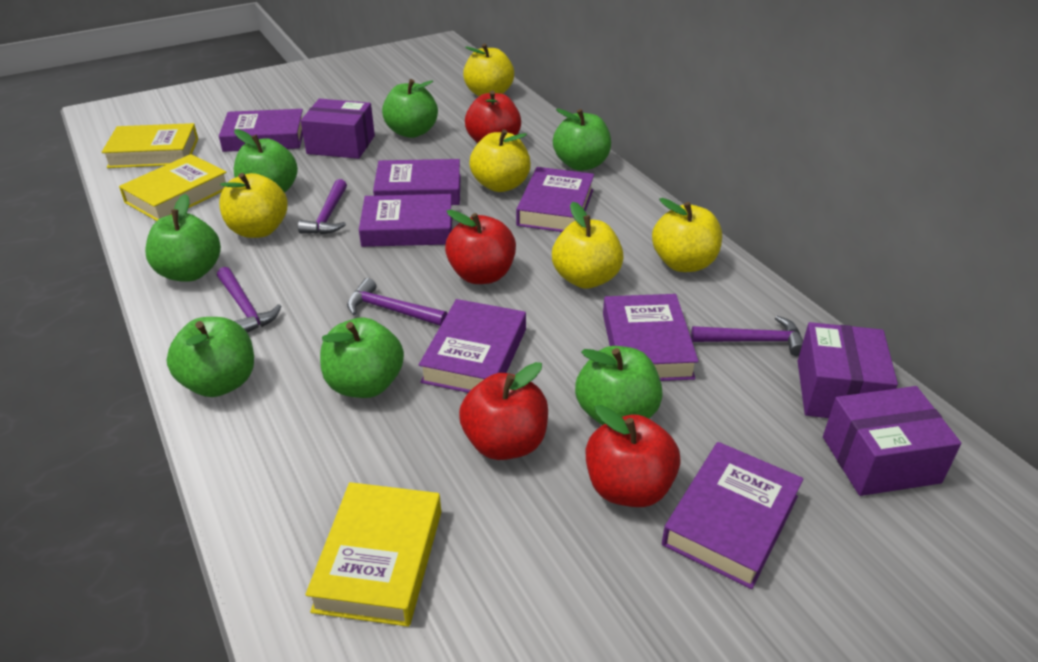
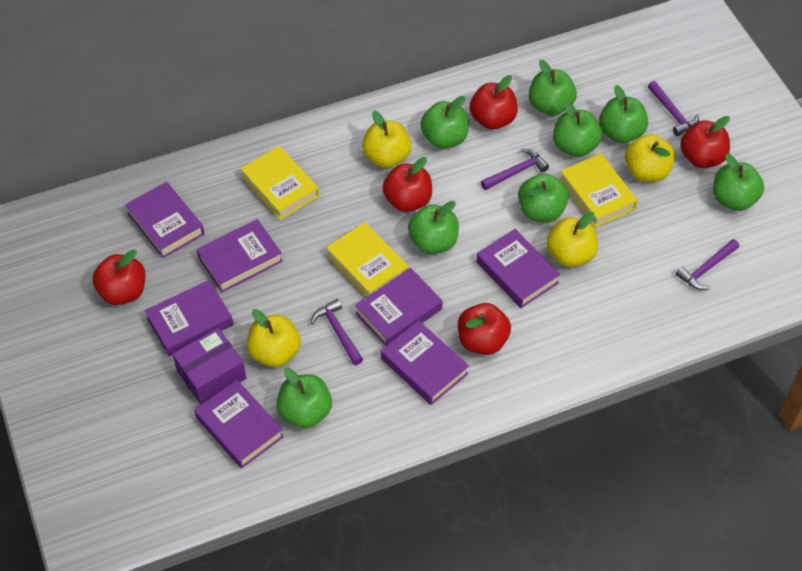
green apple: 7 -> 8
purple box: 3 -> 1
red apple: 4 -> 5
yellow apple: 5 -> 4

